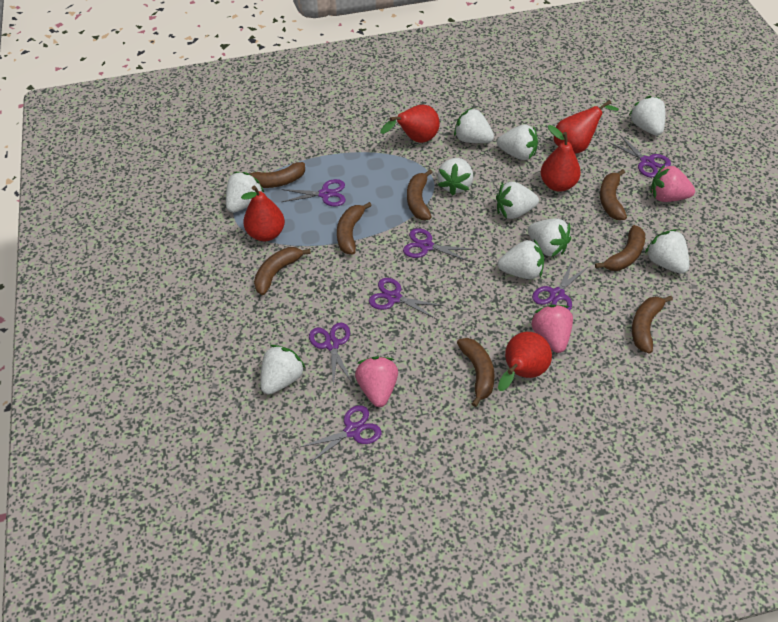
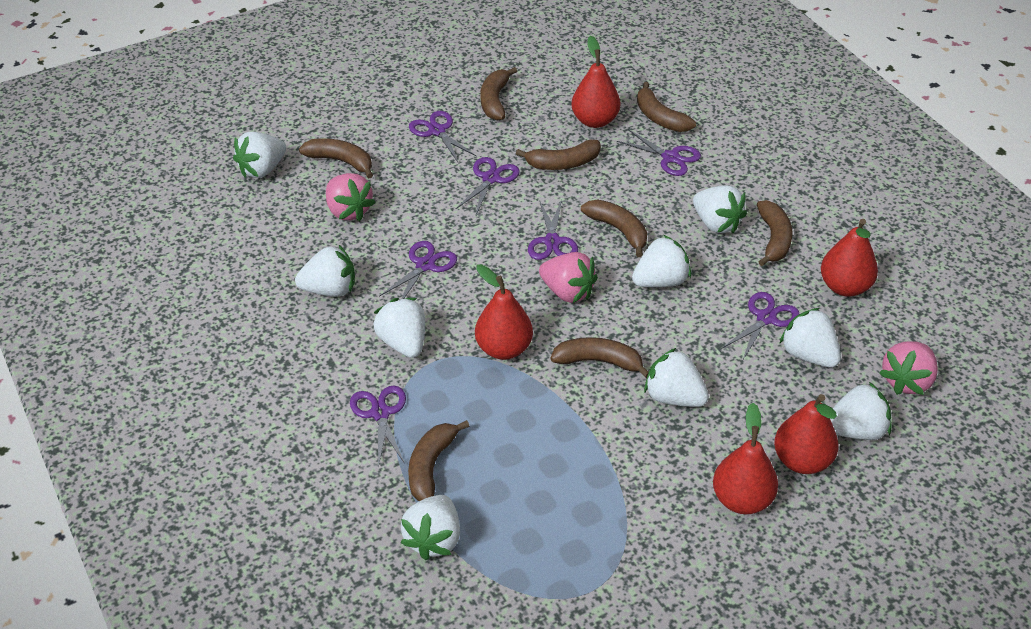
white strawberry: 10 -> 9

